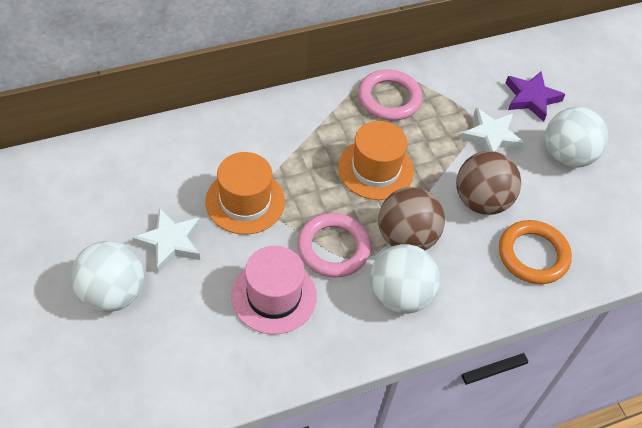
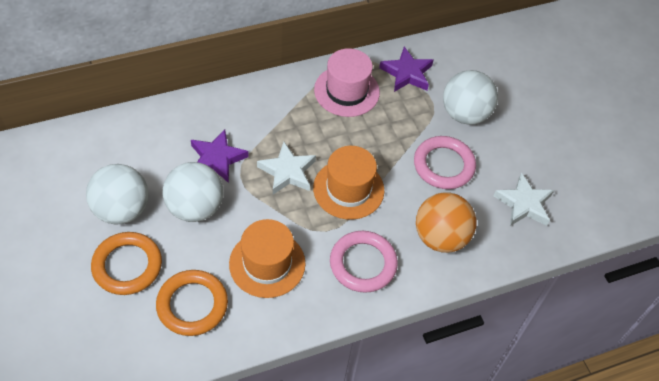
brown ball: 2 -> 0
orange ball: 0 -> 1
orange ring: 1 -> 2
purple star: 1 -> 2

